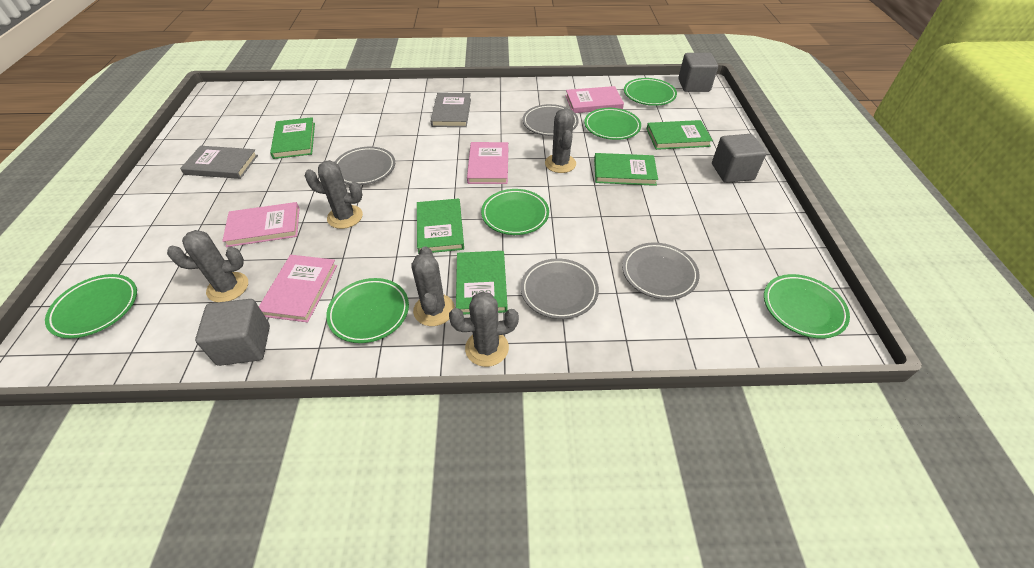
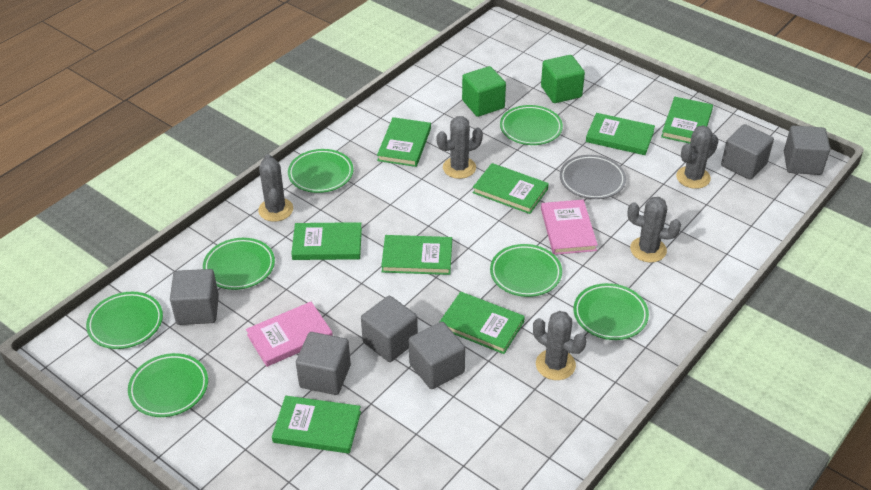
green book: 5 -> 8
green cube: 0 -> 2
green plate: 6 -> 7
grey book: 2 -> 0
grey cube: 3 -> 6
grey plate: 4 -> 1
pink book: 4 -> 2

